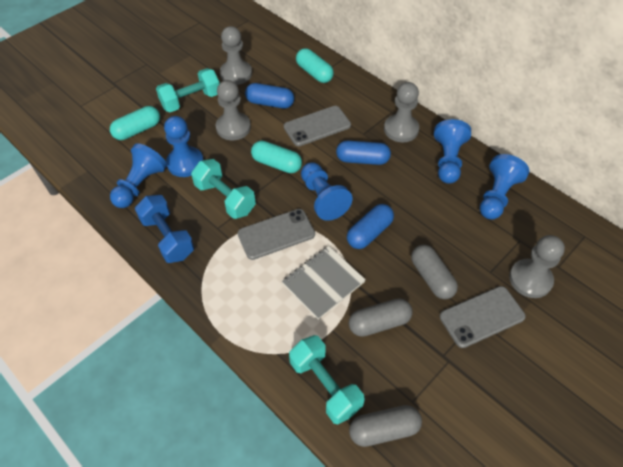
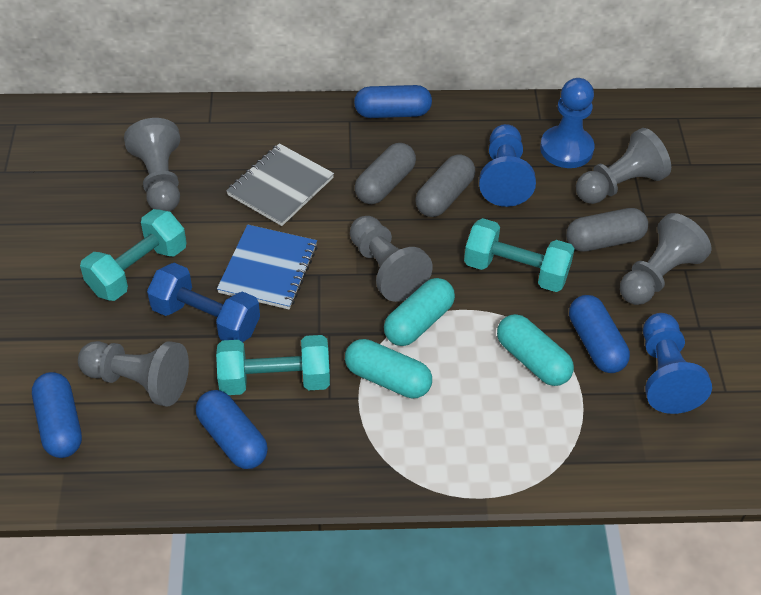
blue capsule: 3 -> 4
blue notebook: 0 -> 1
blue pawn: 5 -> 3
grey pawn: 4 -> 5
grey phone: 3 -> 0

